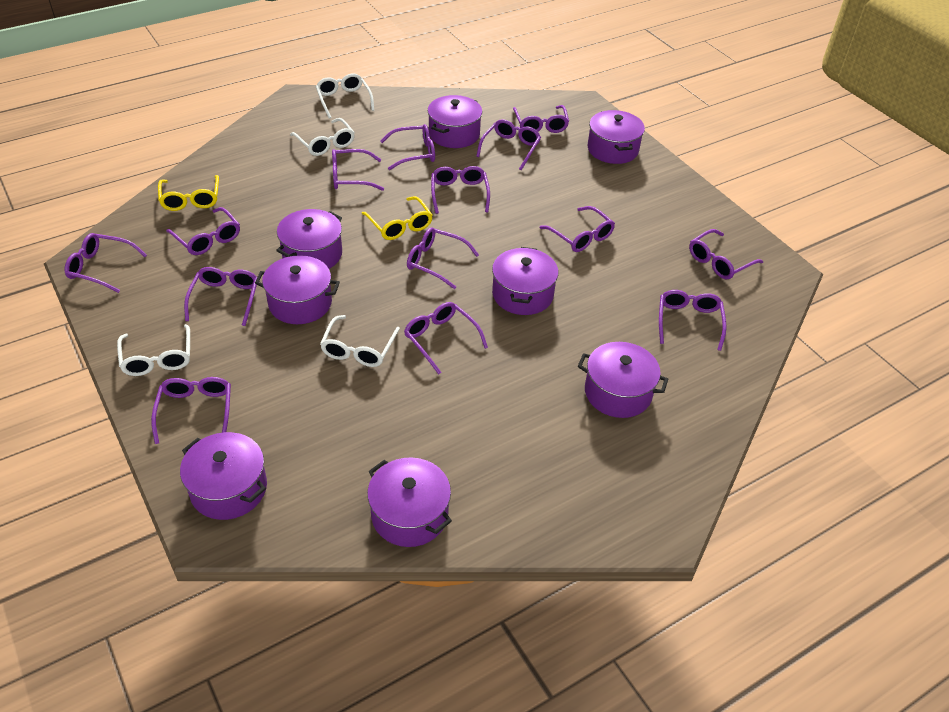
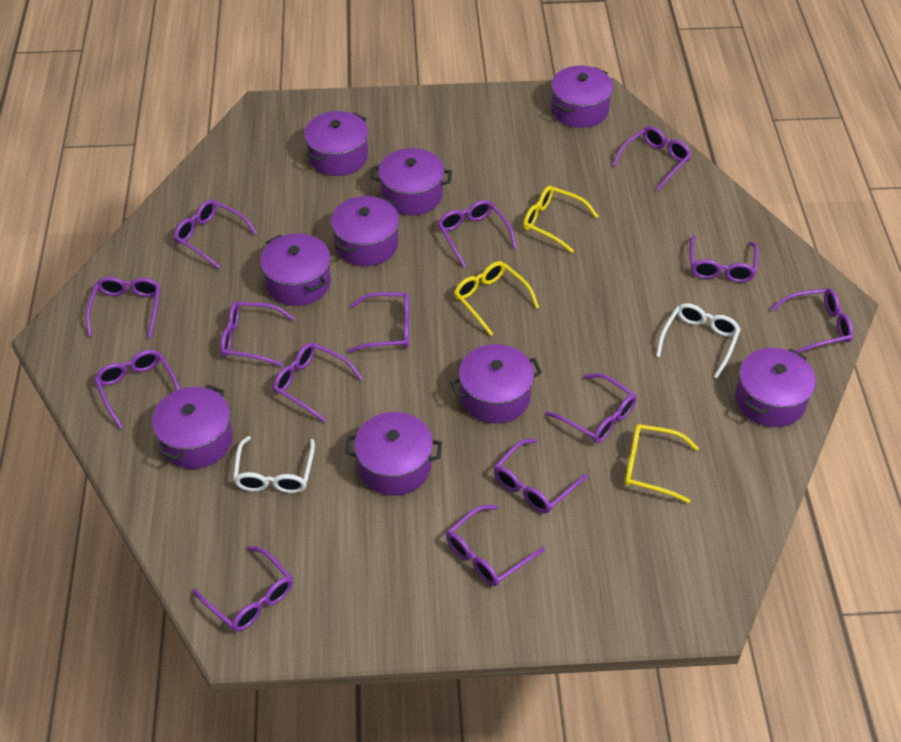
purple pot: 8 -> 9
white glasses: 4 -> 2
yellow glasses: 2 -> 3

